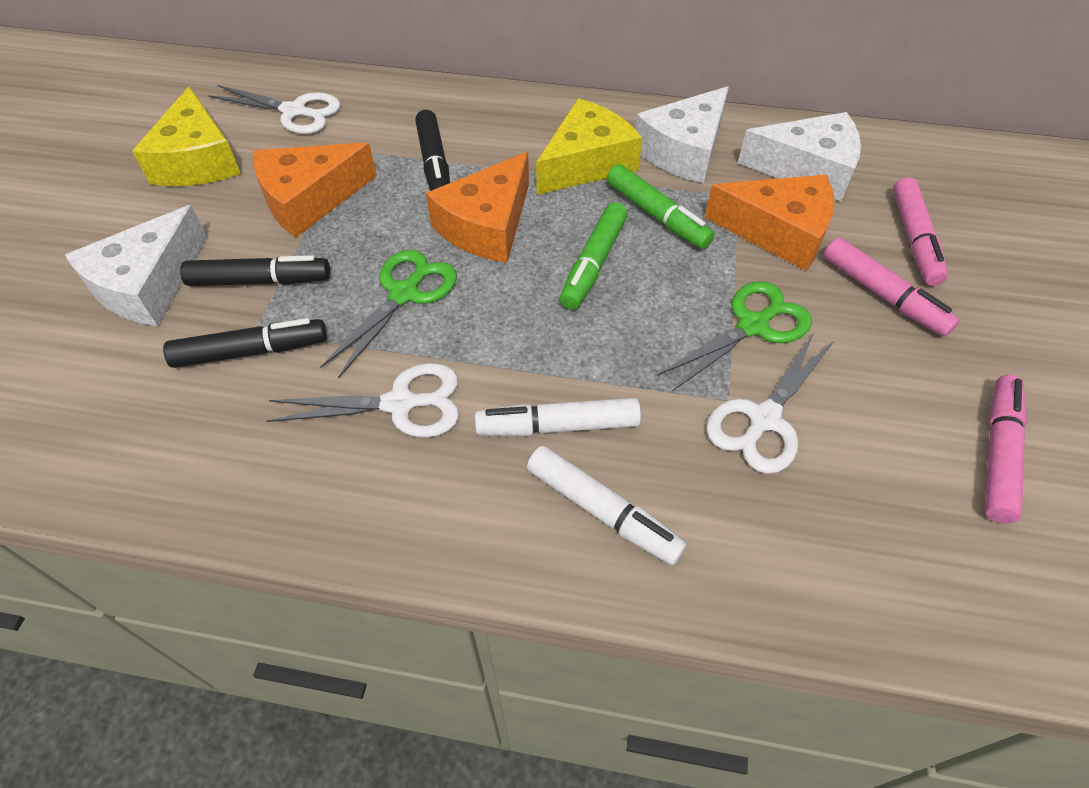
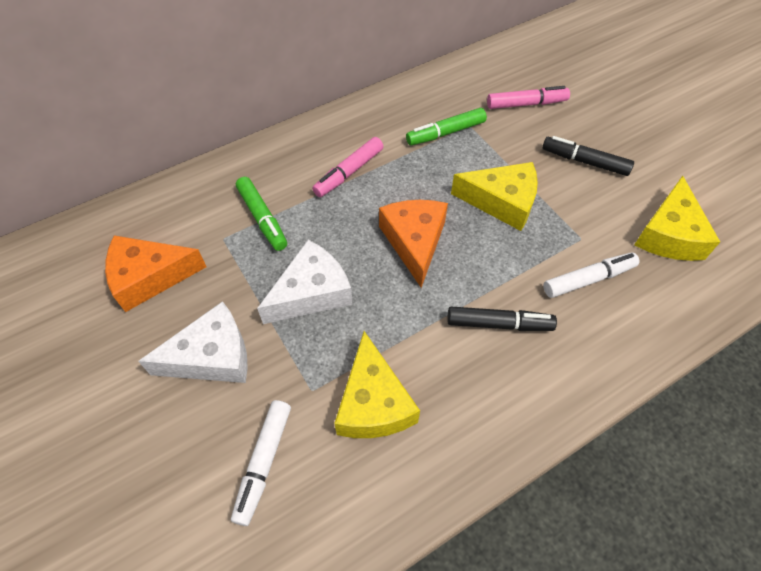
black marker: 3 -> 2
green scissors: 2 -> 0
orange cheese: 3 -> 2
pink marker: 3 -> 2
white cheese: 3 -> 2
white scissors: 3 -> 0
yellow cheese: 2 -> 3

